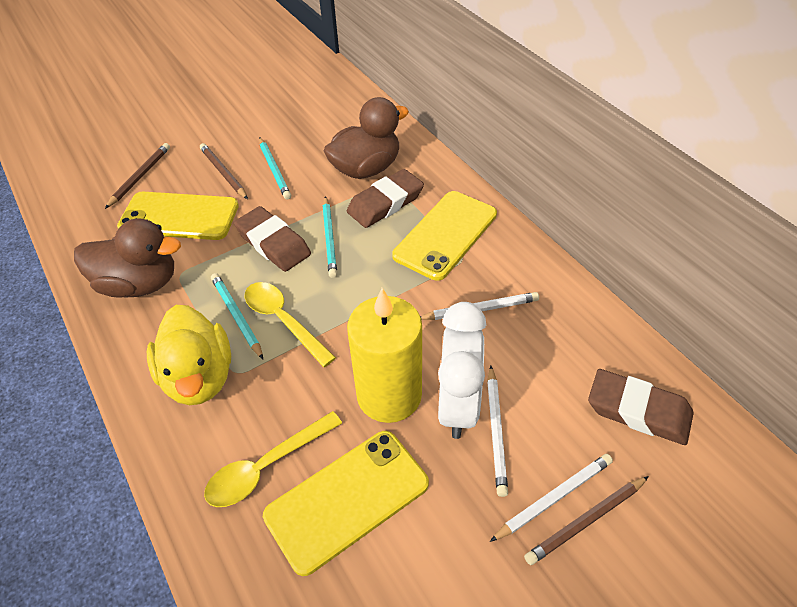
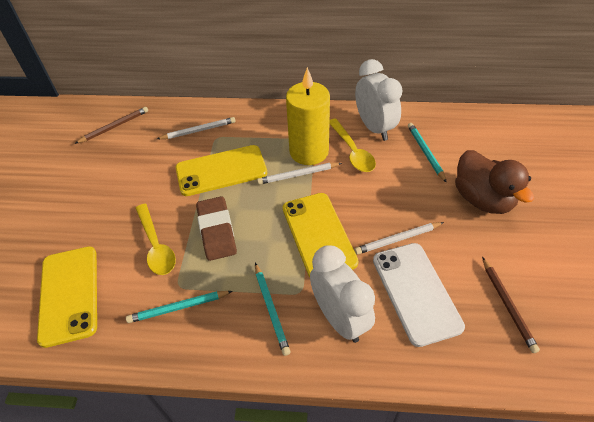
brown duck: 2 -> 1
brown eraser: 3 -> 1
brown pencil: 3 -> 2
white clock: 1 -> 2
white phone: 0 -> 1
yellow duck: 1 -> 0

